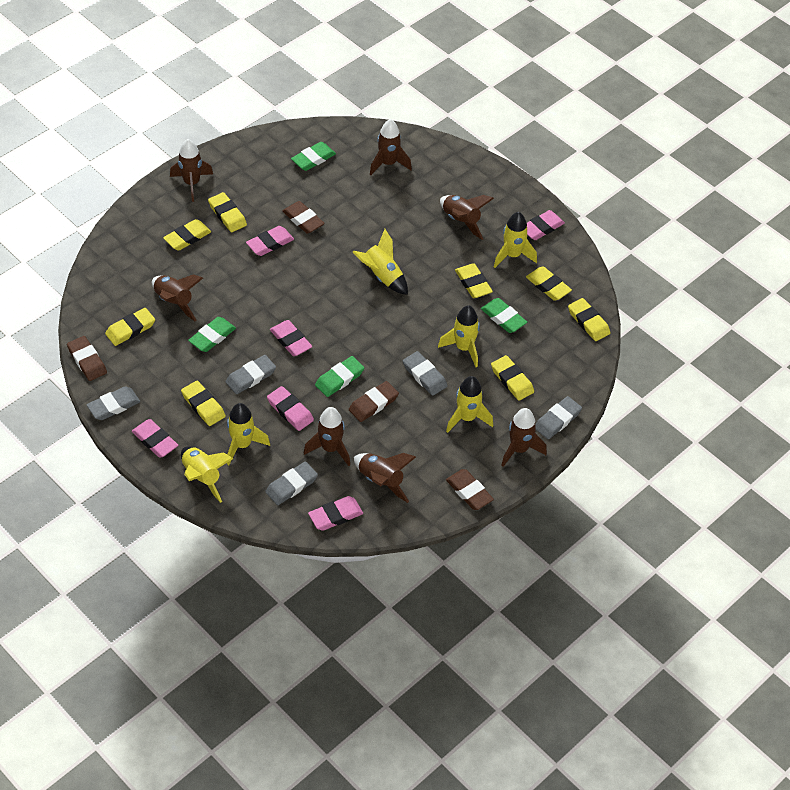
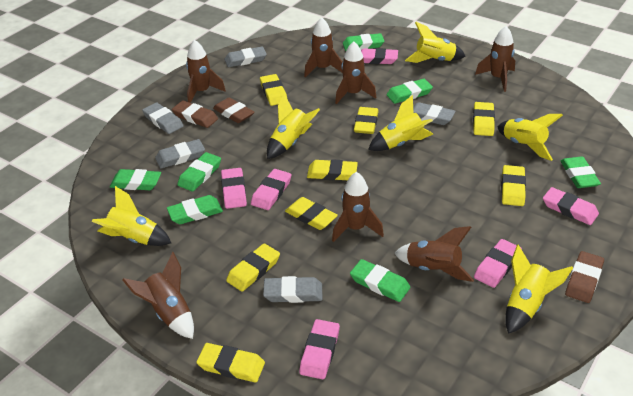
brown eraser: 4 -> 3
green eraser: 4 -> 7

